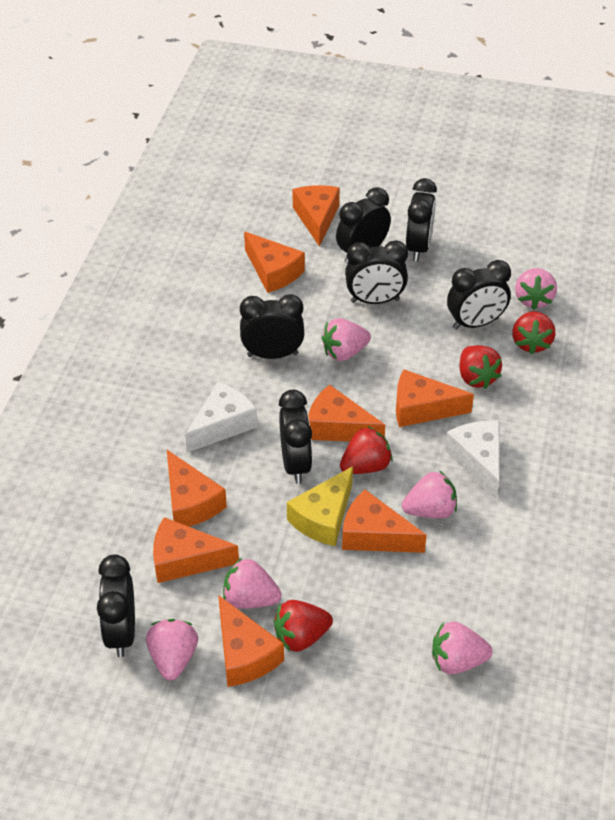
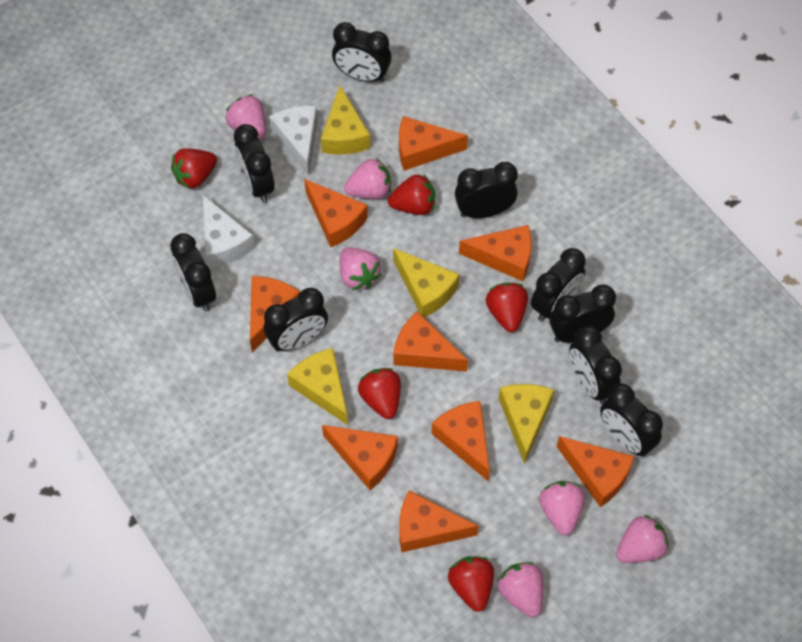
black clock: 7 -> 9
orange cheese: 8 -> 9
red strawberry: 4 -> 5
yellow cheese: 1 -> 4

